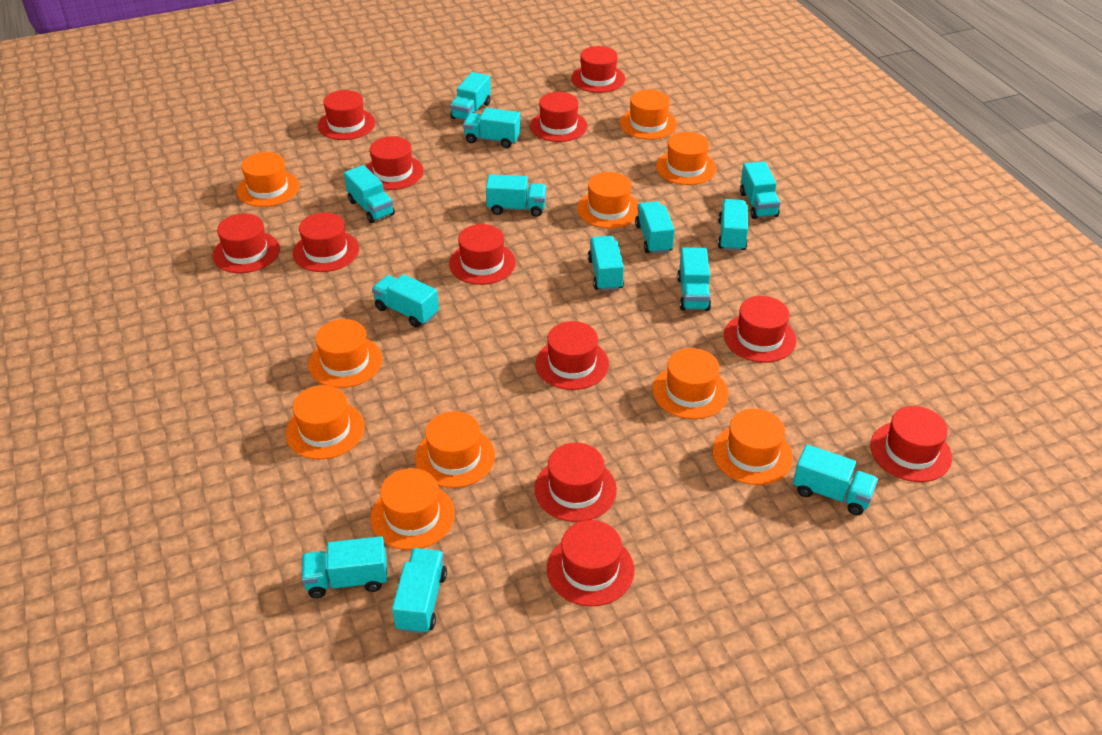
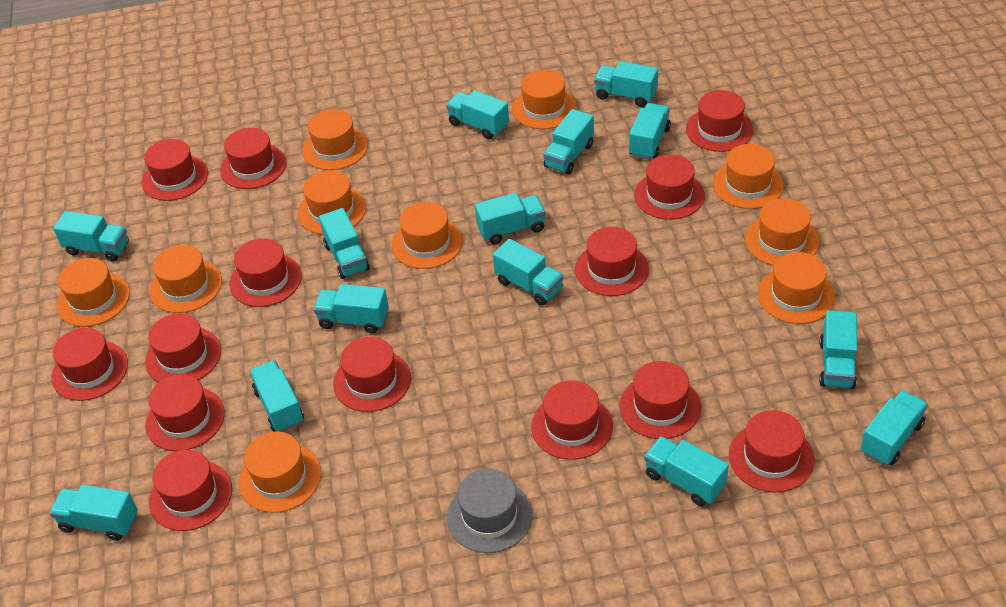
grey hat: 0 -> 1
red hat: 12 -> 14
turquoise truck: 13 -> 14

